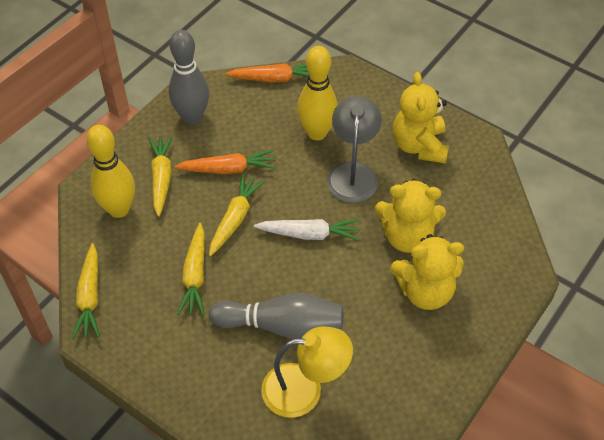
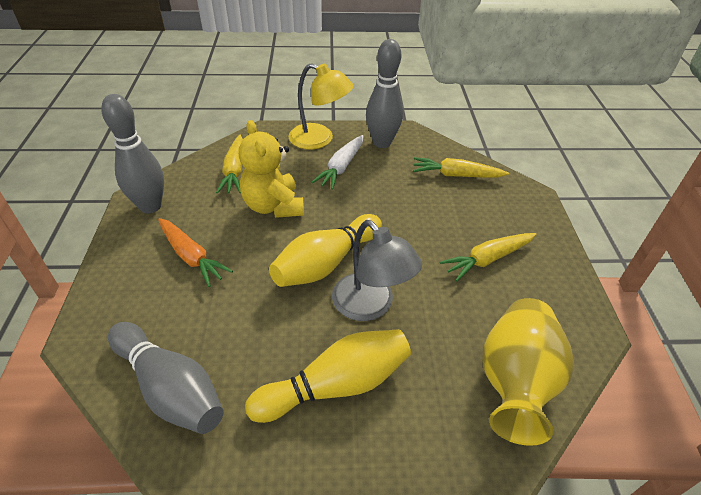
grey bowling pin: 2 -> 3
orange carrot: 2 -> 1
yellow carrot: 4 -> 3
yellow teddy bear: 3 -> 1
yellow vase: 0 -> 1

